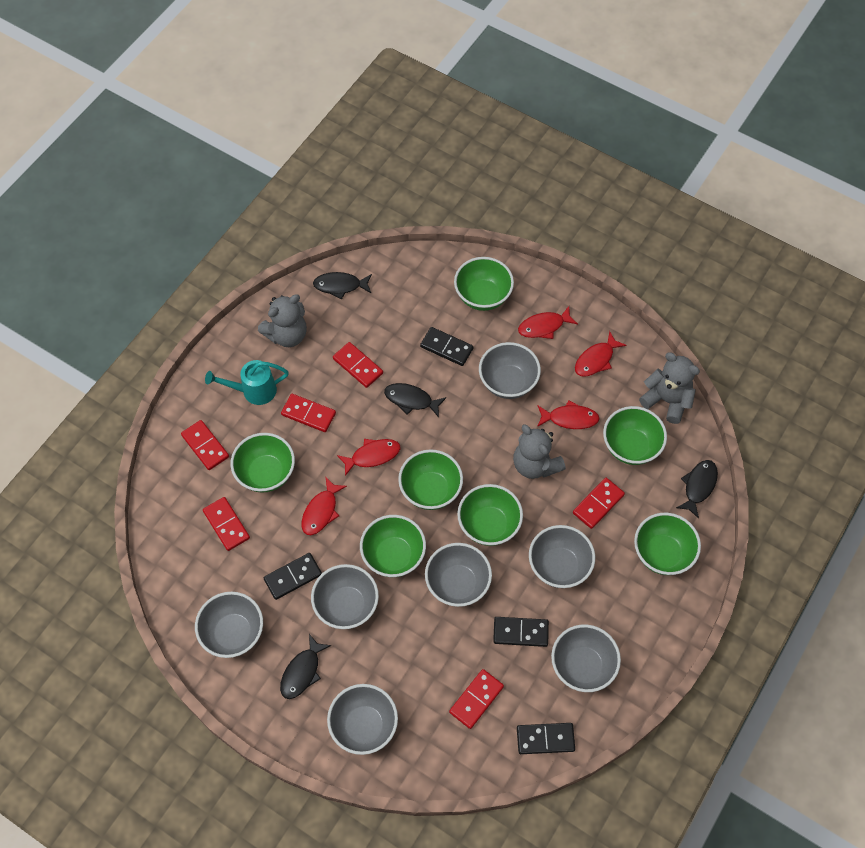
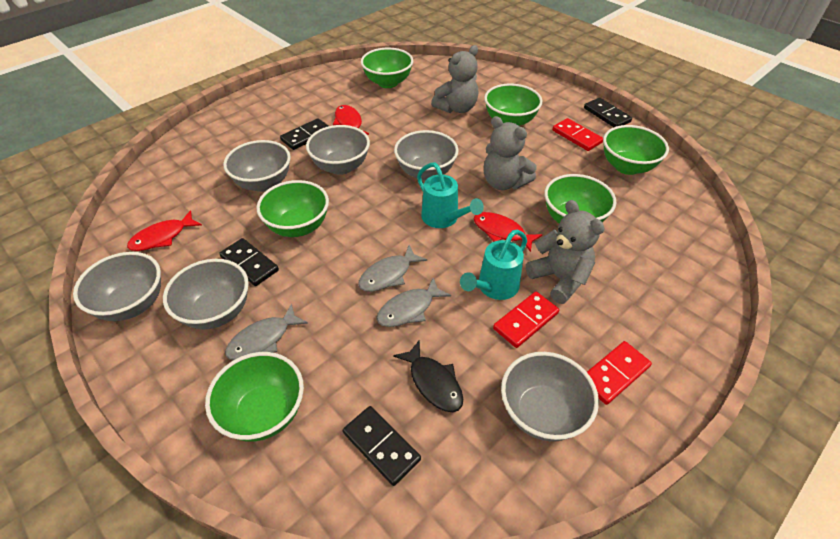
black fish: 4 -> 1
green bowl: 7 -> 6
grey bowl: 7 -> 6
grey fish: 0 -> 3
red domino: 6 -> 3
red fish: 5 -> 3
turquoise watering can: 1 -> 2

